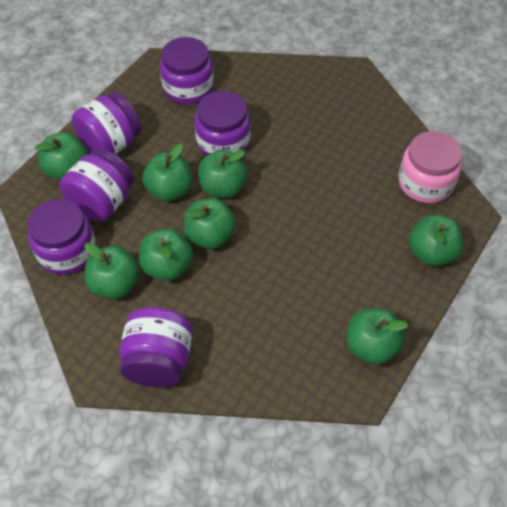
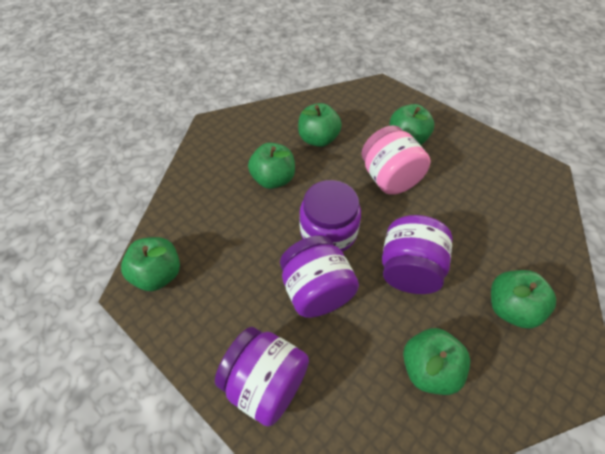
green apple: 8 -> 6
purple jar: 6 -> 4

